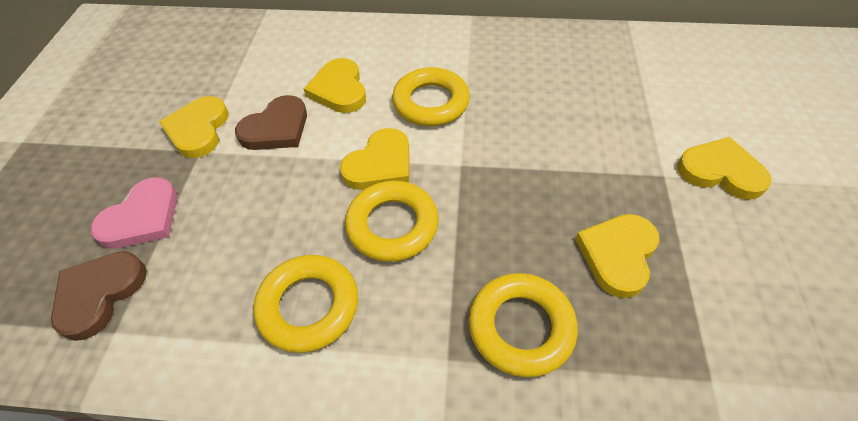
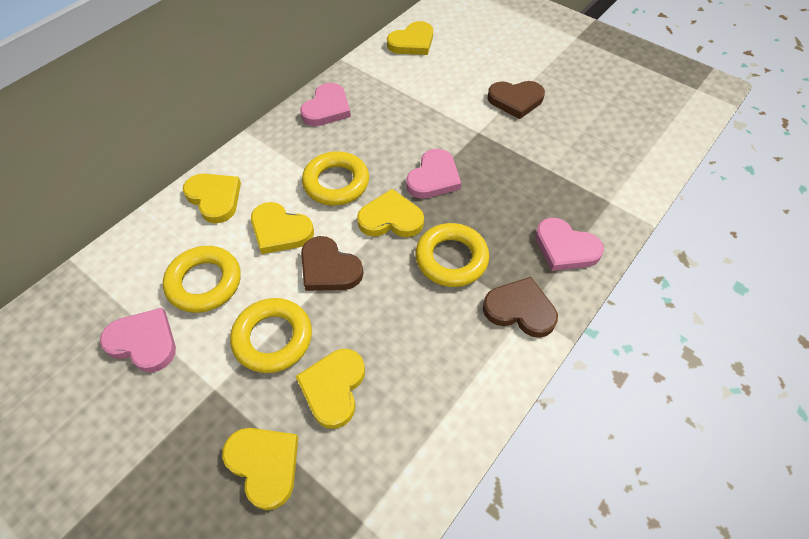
brown heart: 2 -> 3
pink heart: 1 -> 4
yellow heart: 5 -> 6

